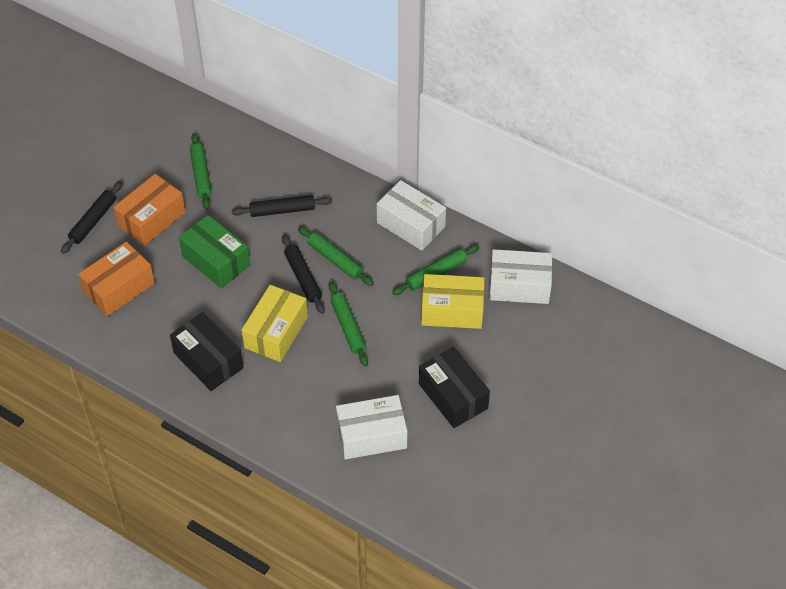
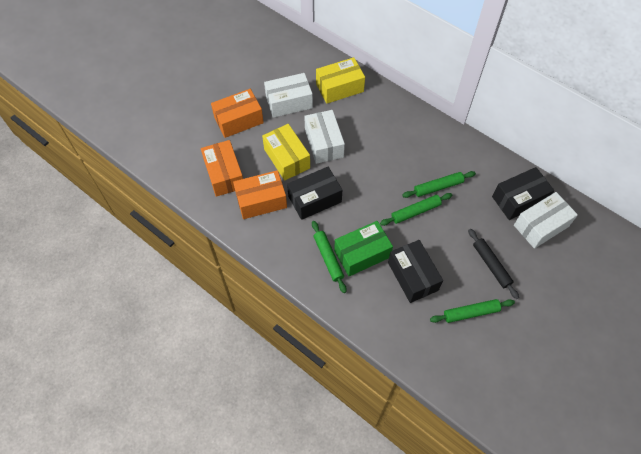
black box: 2 -> 3
black rolling pin: 3 -> 1
orange box: 2 -> 3

